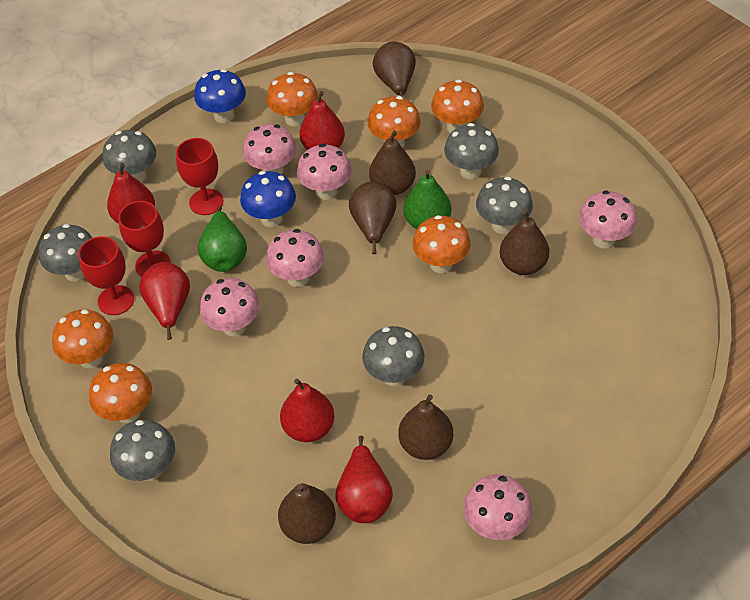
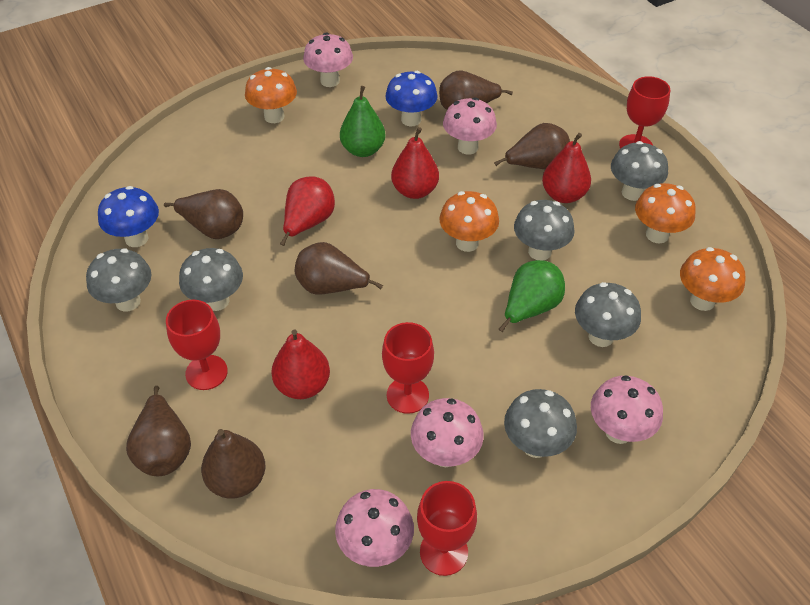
orange mushroom: 6 -> 4
pink mushroom: 6 -> 5
red goblet: 3 -> 4
red pear: 5 -> 4

